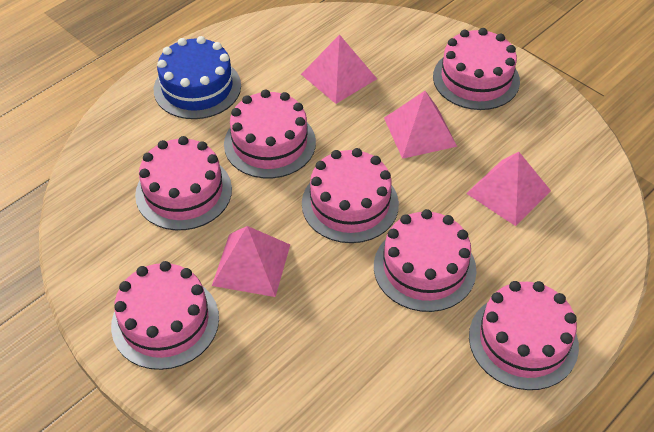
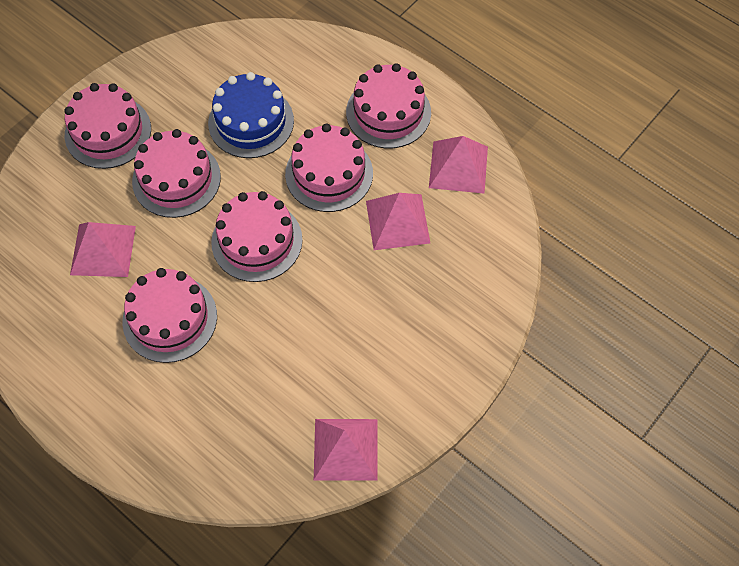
pink cake: 7 -> 6

